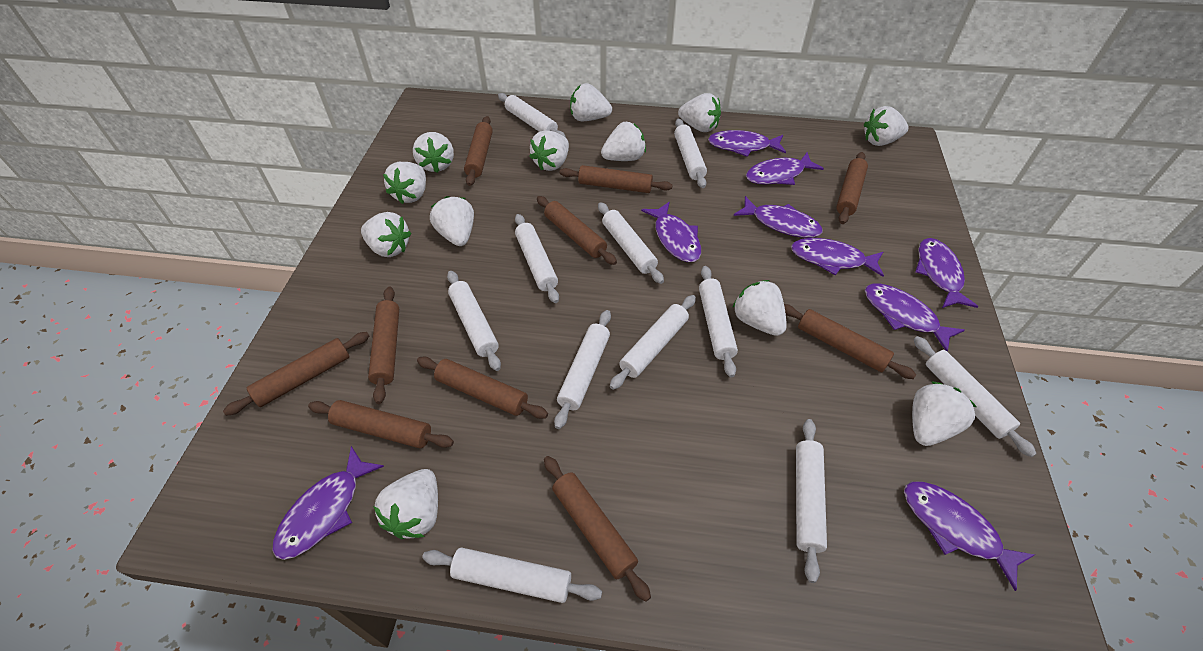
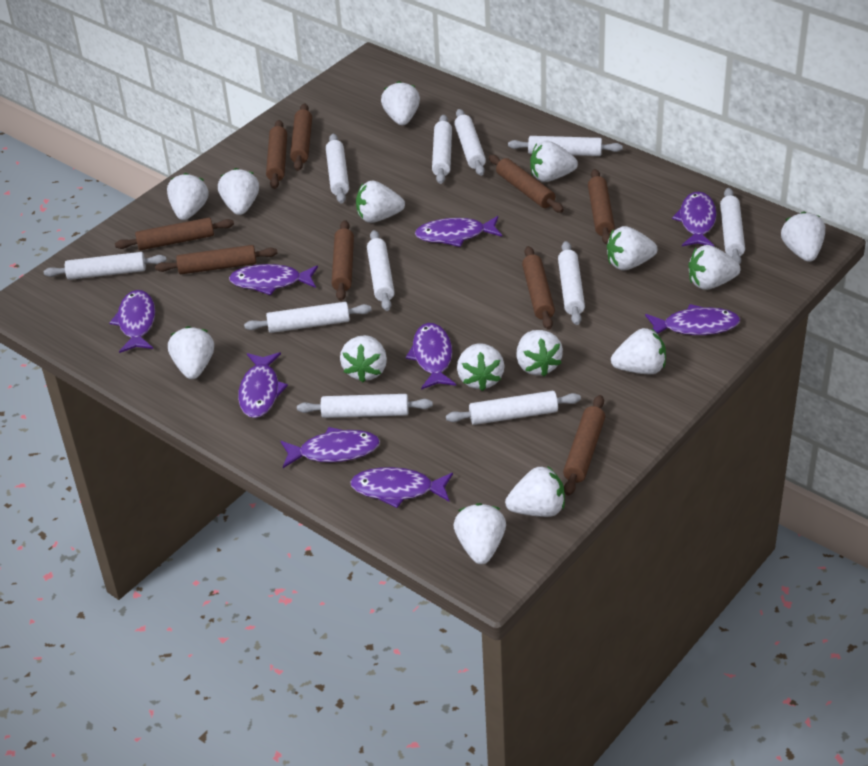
brown rolling pin: 10 -> 9
white strawberry: 12 -> 15

